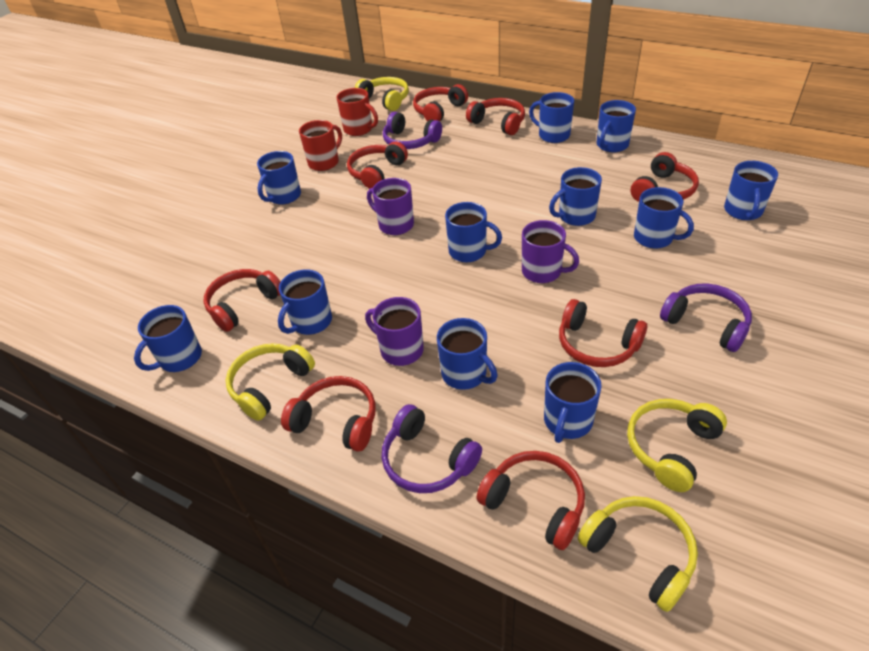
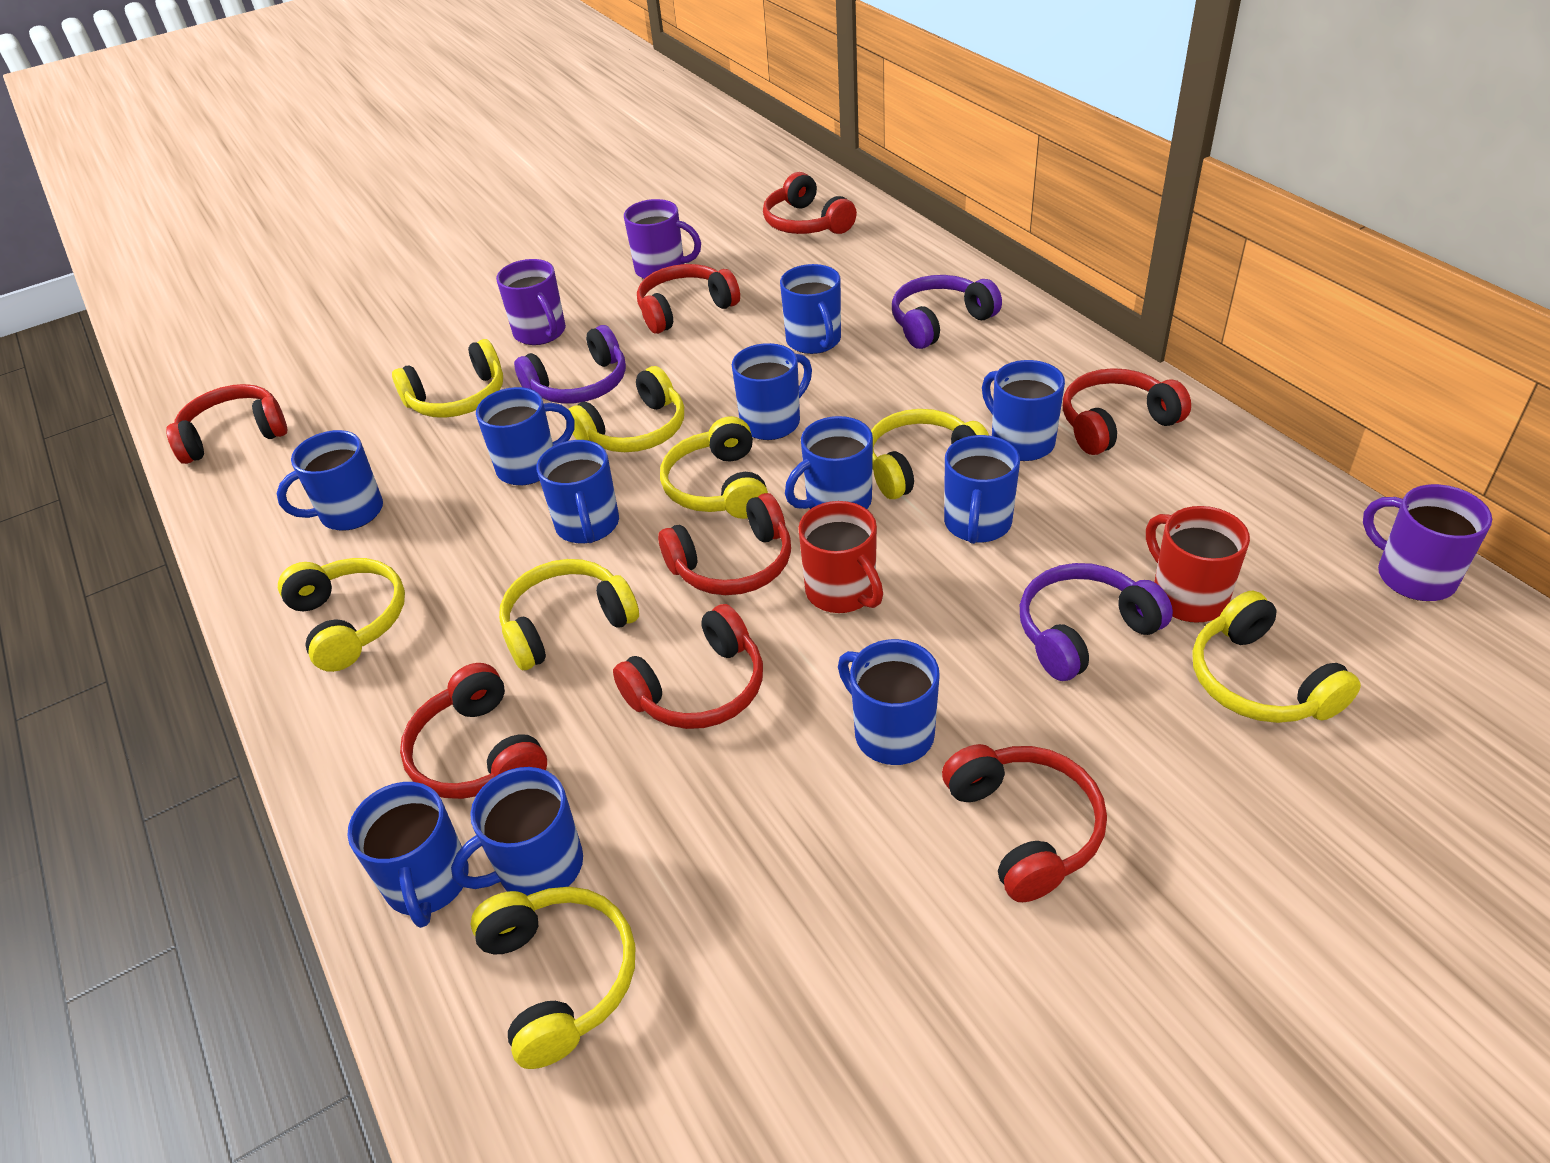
yellow headphones: 4 -> 8

